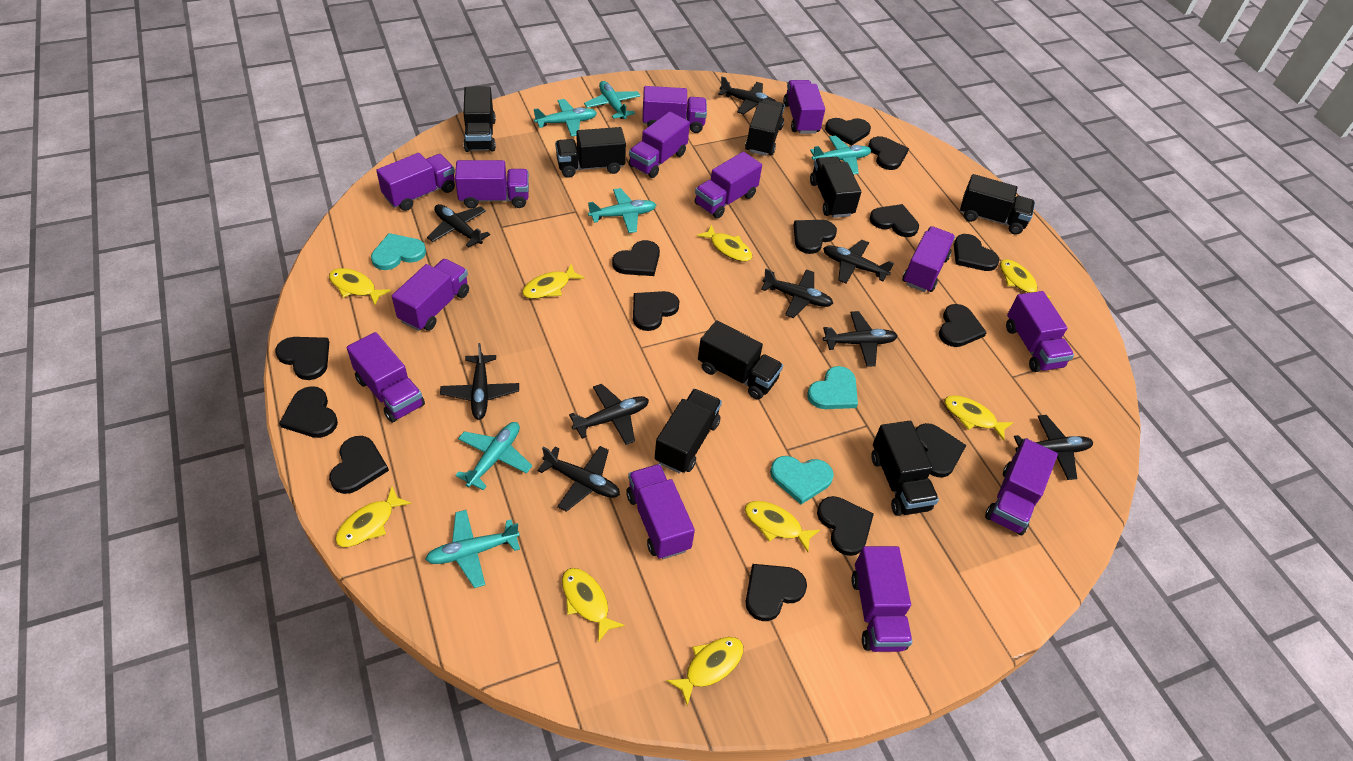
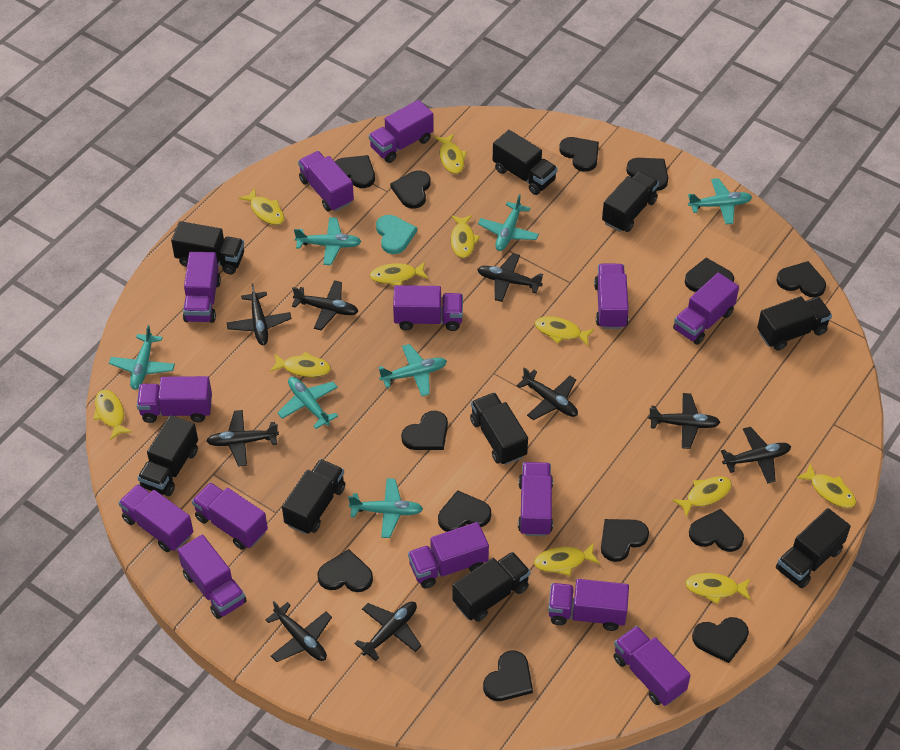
black heart: 14 -> 13
black truck: 8 -> 9
purple truck: 13 -> 14
turquoise heart: 3 -> 1
turquoise plane: 6 -> 7
yellow fish: 9 -> 11

